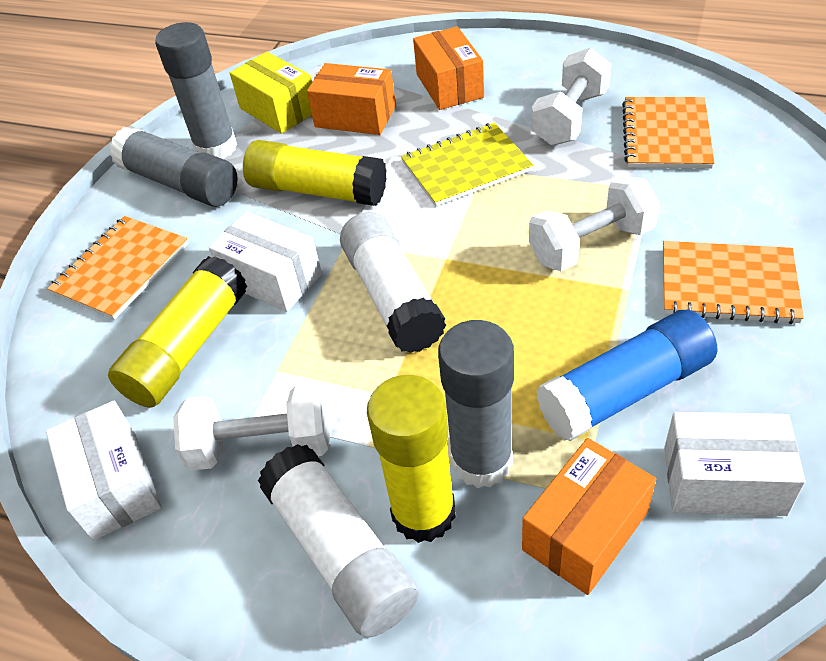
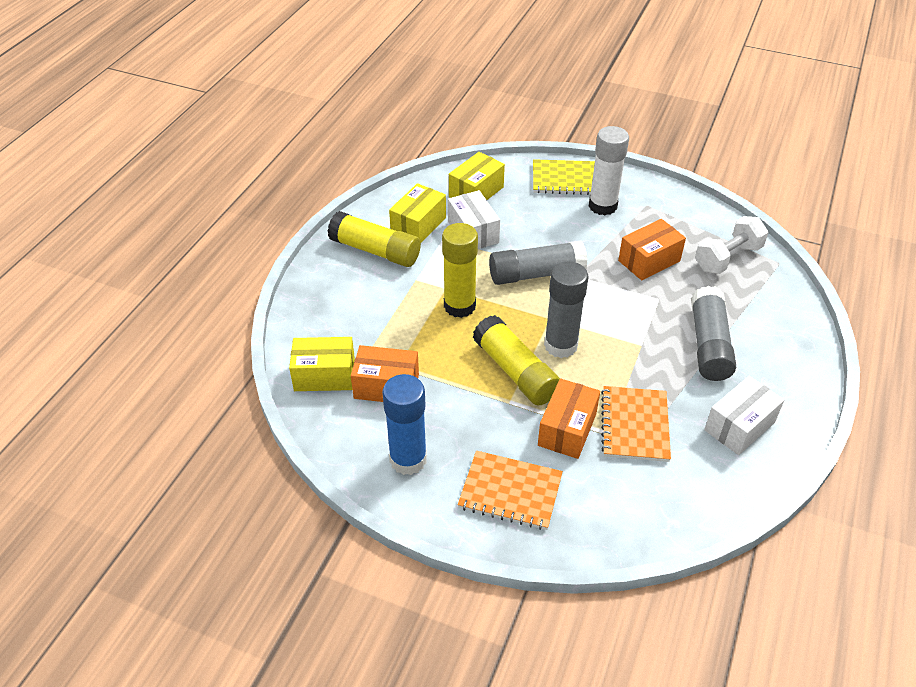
orange notebook: 3 -> 2
white box: 3 -> 2
white dumbbell: 3 -> 1
white glue stick: 2 -> 1
yellow box: 1 -> 3

